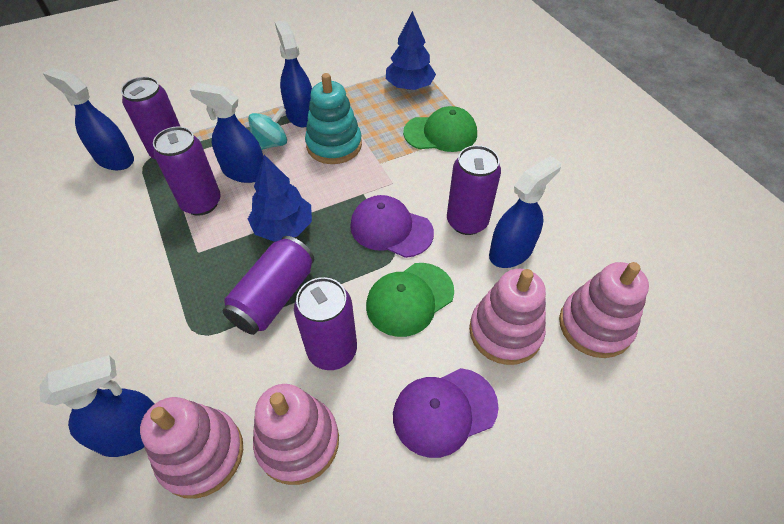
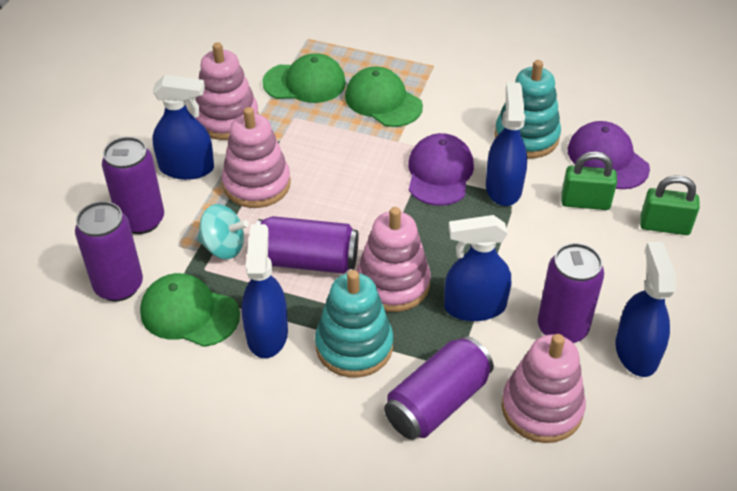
blue tree: 2 -> 0
green cap: 2 -> 3
green padlock: 0 -> 2
turquoise stacking toy: 1 -> 2

